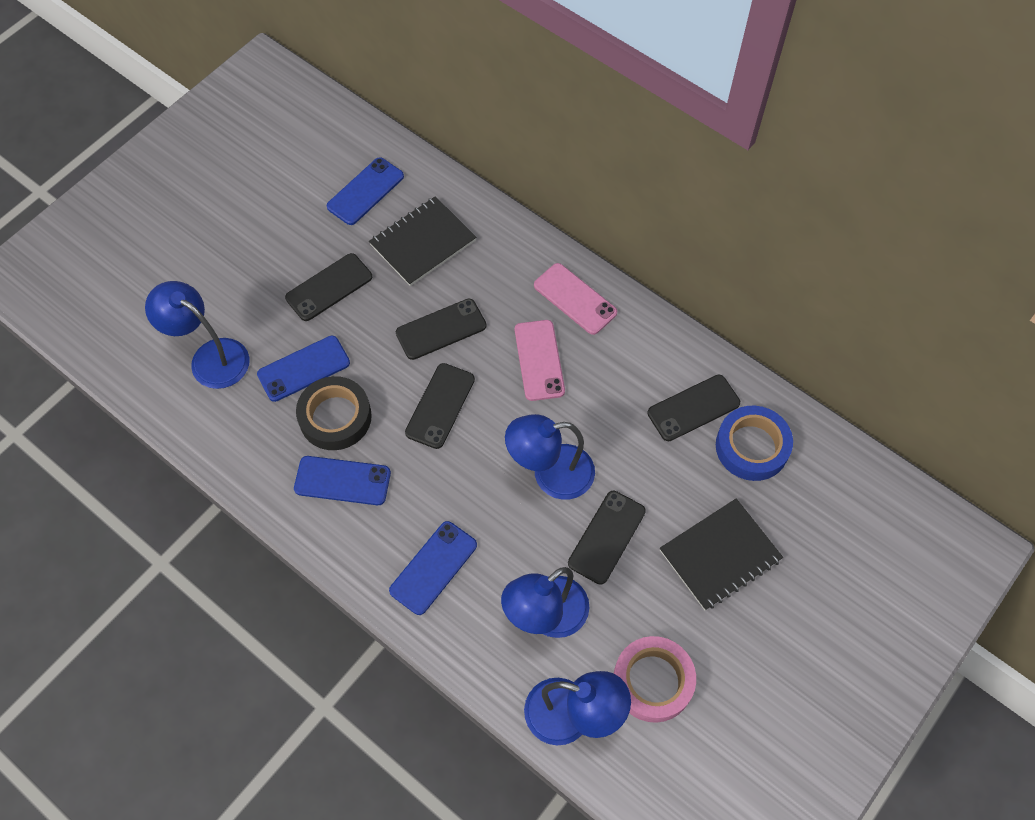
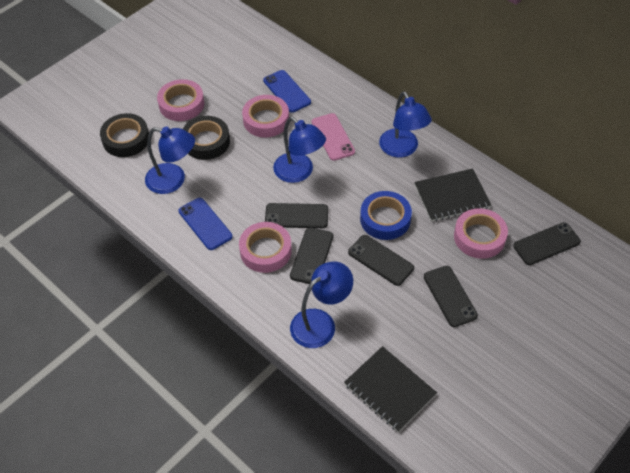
black tape: 1 -> 2
blue phone: 4 -> 2
pink phone: 2 -> 1
pink tape: 1 -> 4

